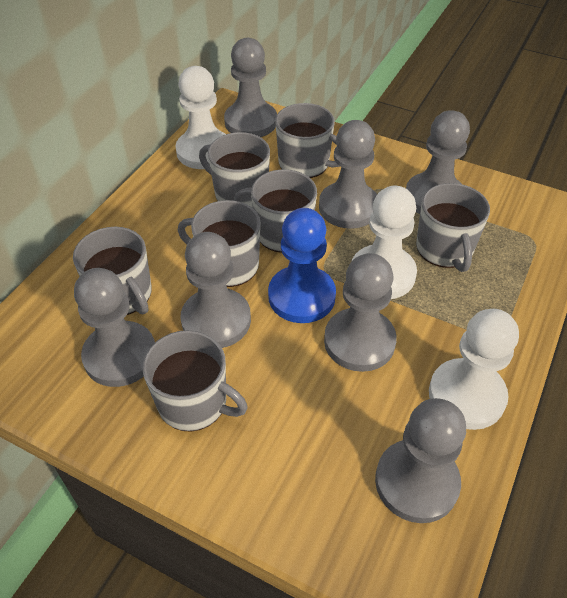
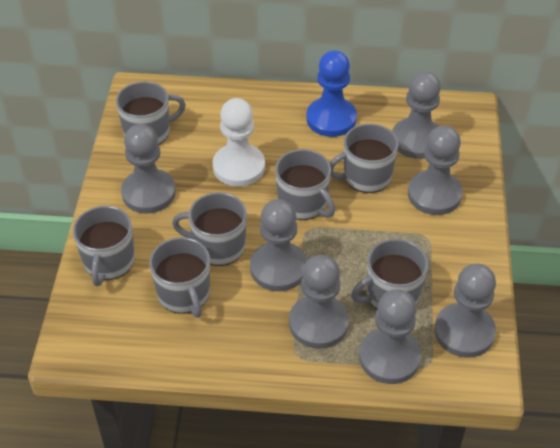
white pawn: 3 -> 1

